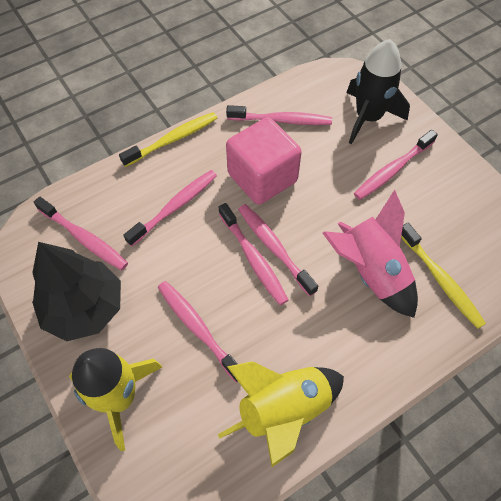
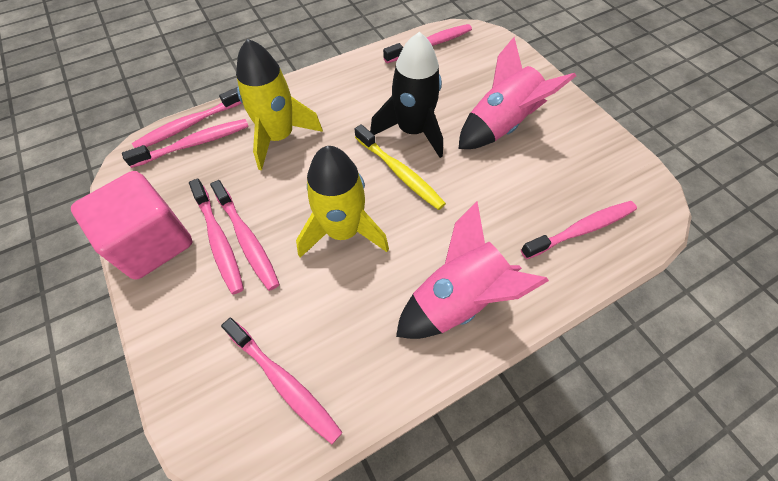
black tree: 1 -> 0
pink rocket: 1 -> 2
yellow toothbrush: 2 -> 1

